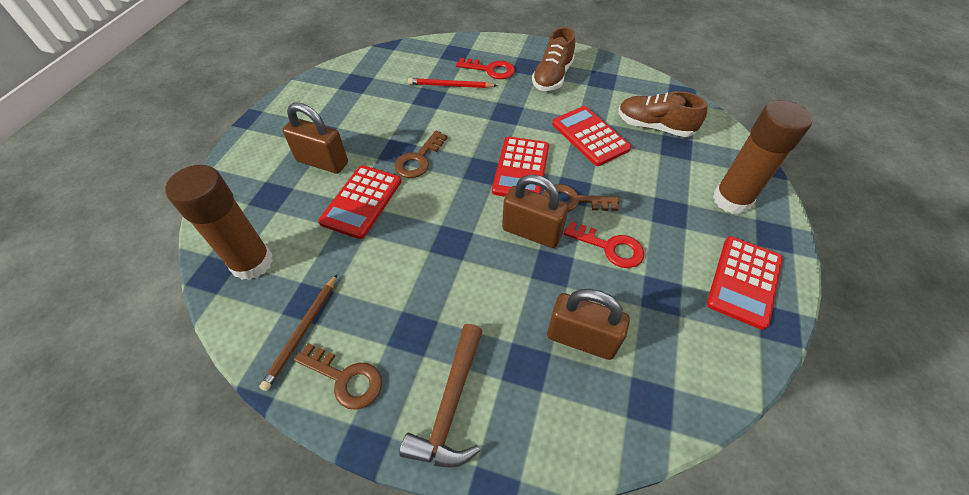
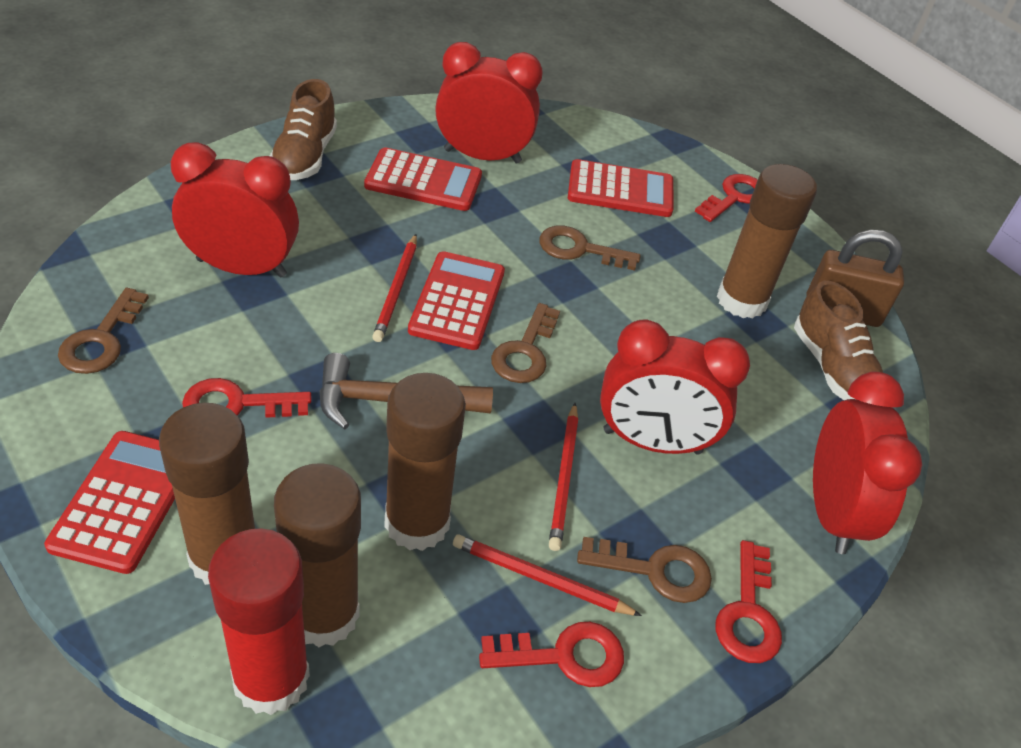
brown glue stick: 2 -> 4
brown key: 3 -> 4
brown padlock: 3 -> 1
brown pencil: 1 -> 0
red clock: 0 -> 4
red glue stick: 0 -> 1
red key: 2 -> 4
red pencil: 1 -> 3

